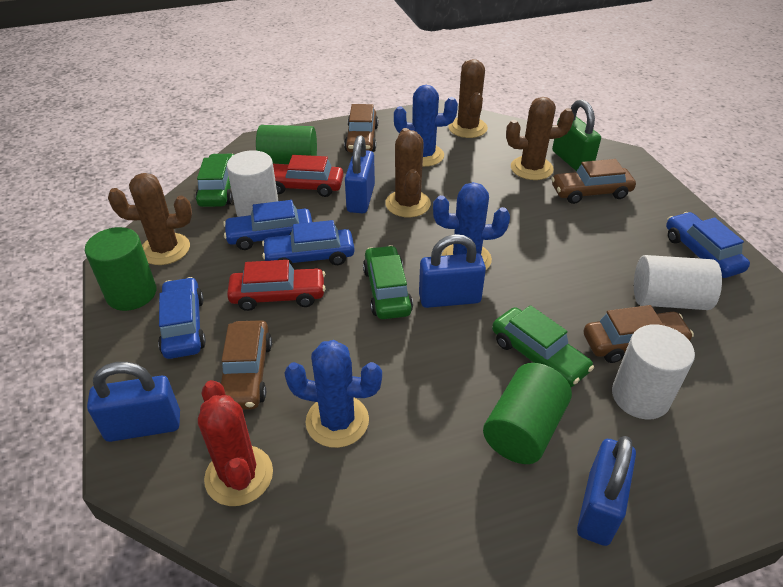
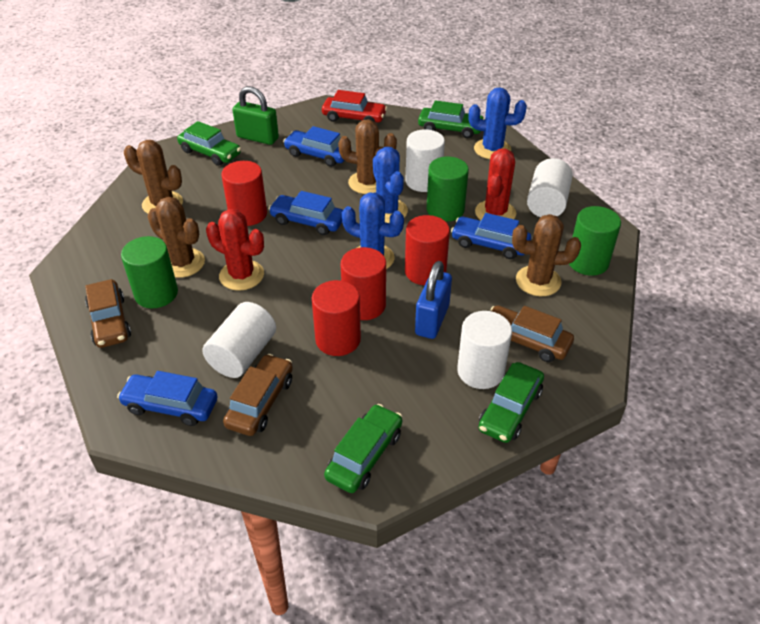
blue padlock: 4 -> 1
brown car: 4 -> 3
green car: 3 -> 4
red cactus: 1 -> 2
red car: 2 -> 1
red cylinder: 0 -> 4
white cylinder: 3 -> 4

